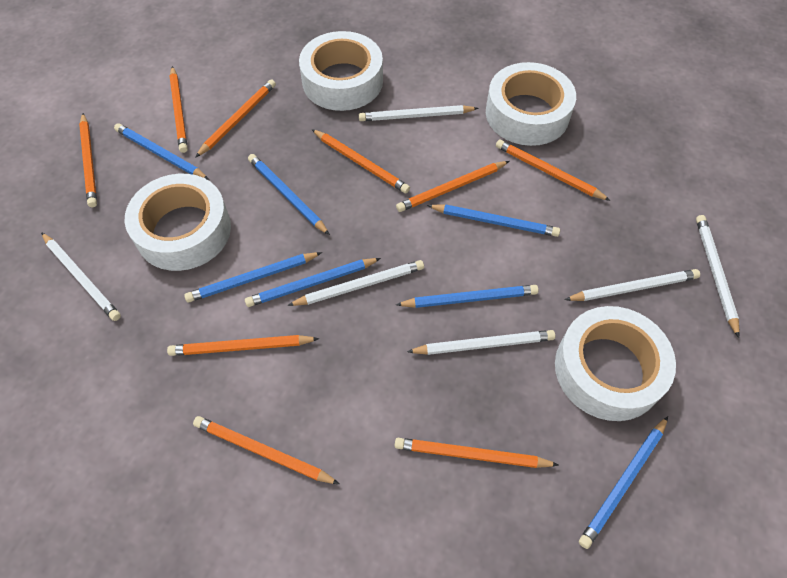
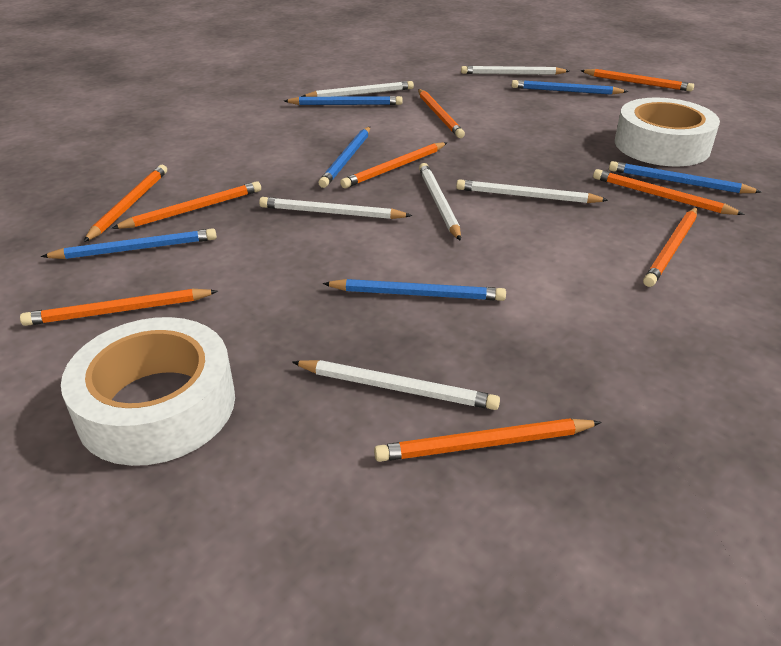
blue pencil: 7 -> 6
white tape: 4 -> 2

